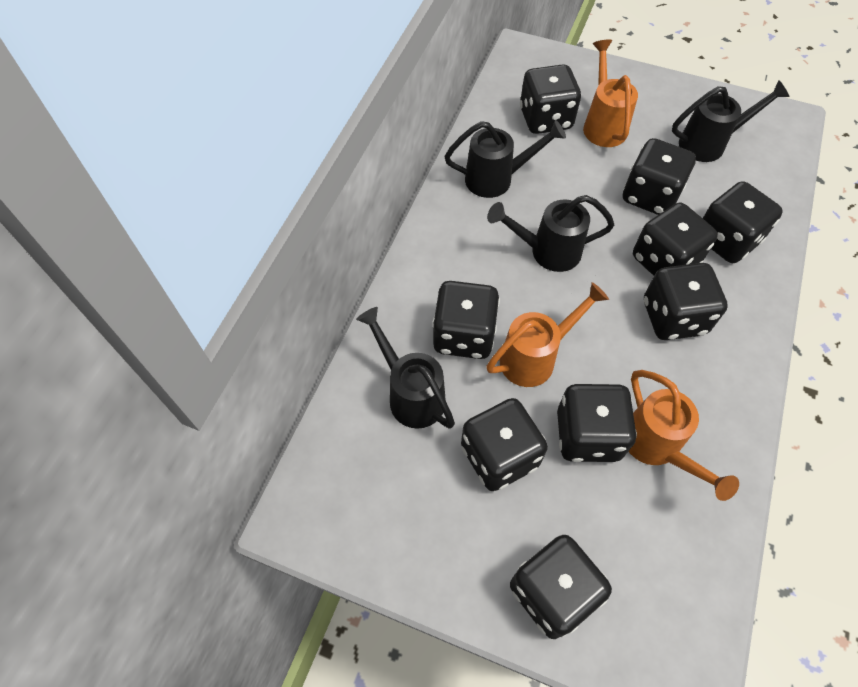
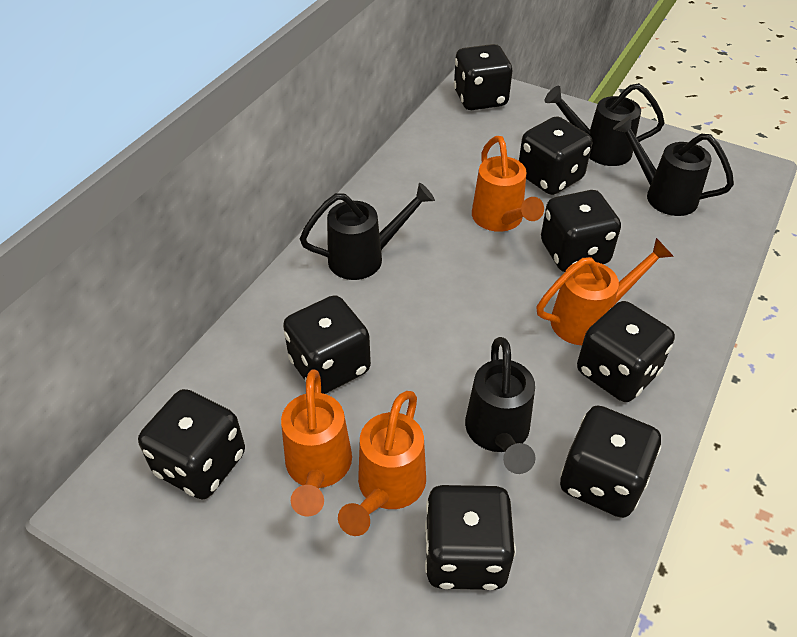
black dice: 9 -> 8
orange watering can: 3 -> 4

